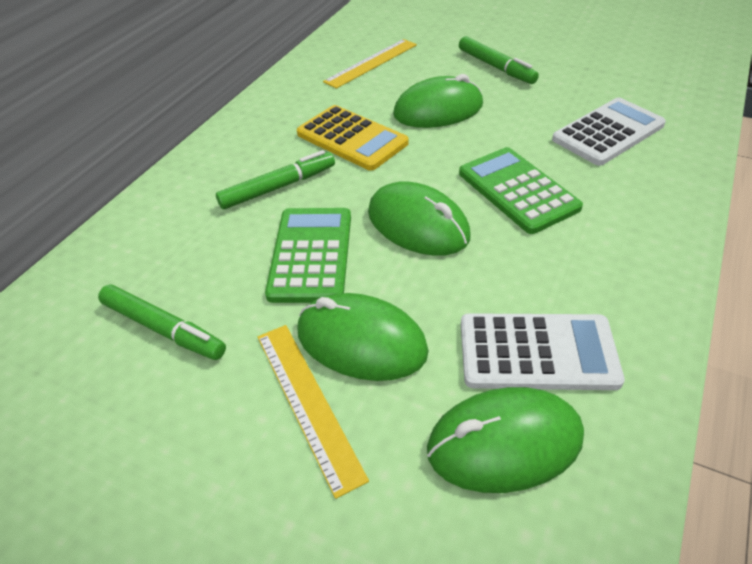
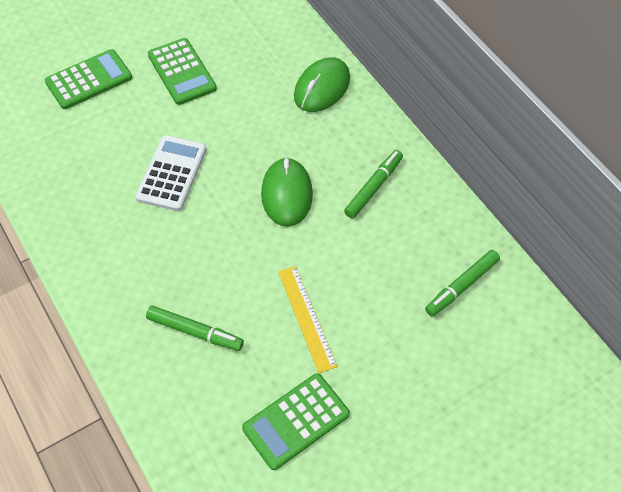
green calculator: 2 -> 3
green mouse: 4 -> 2
white calculator: 2 -> 1
yellow calculator: 1 -> 0
yellow ruler: 2 -> 1

